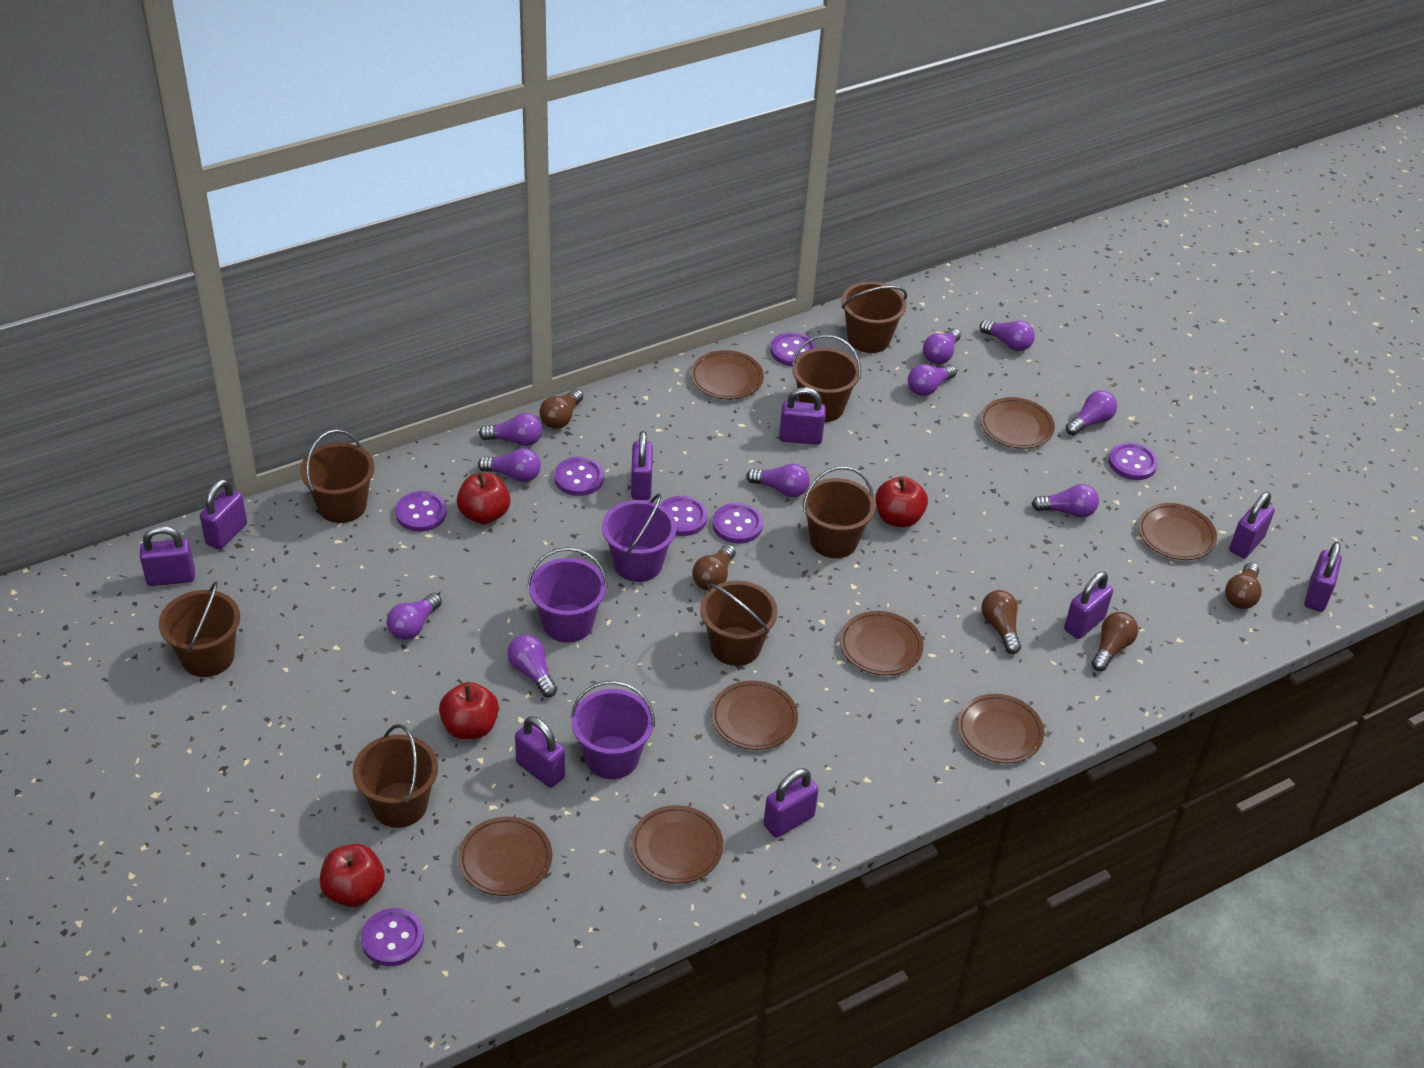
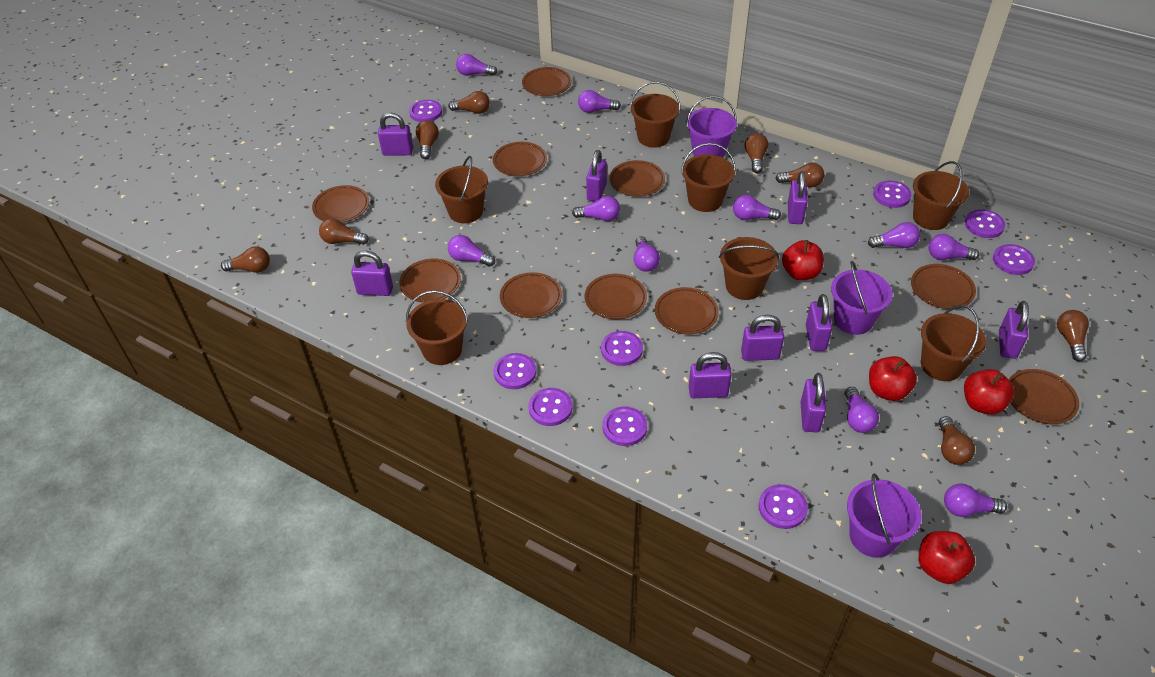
brown light bulb: 5 -> 8
brown plate: 8 -> 10
purple button: 7 -> 9

